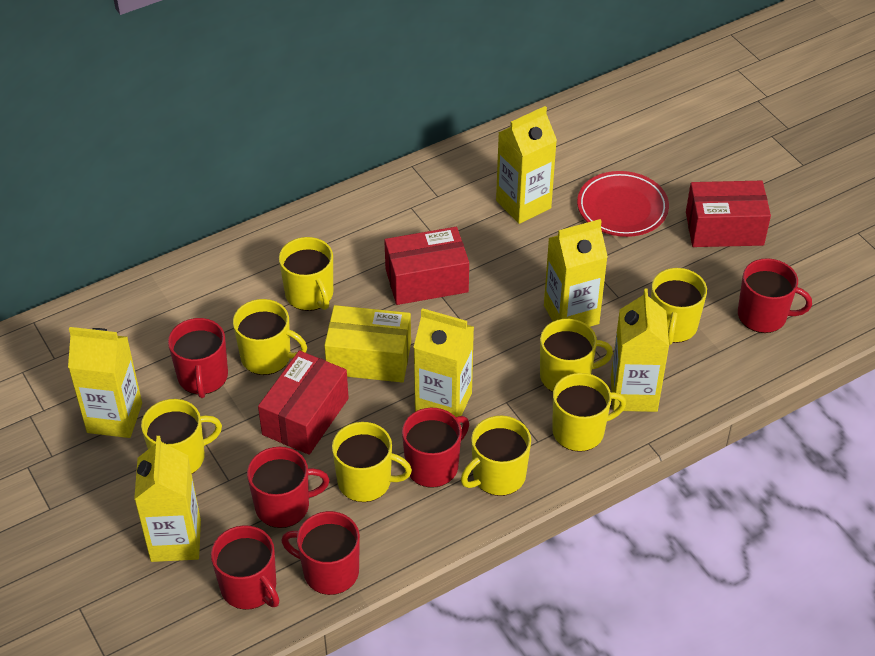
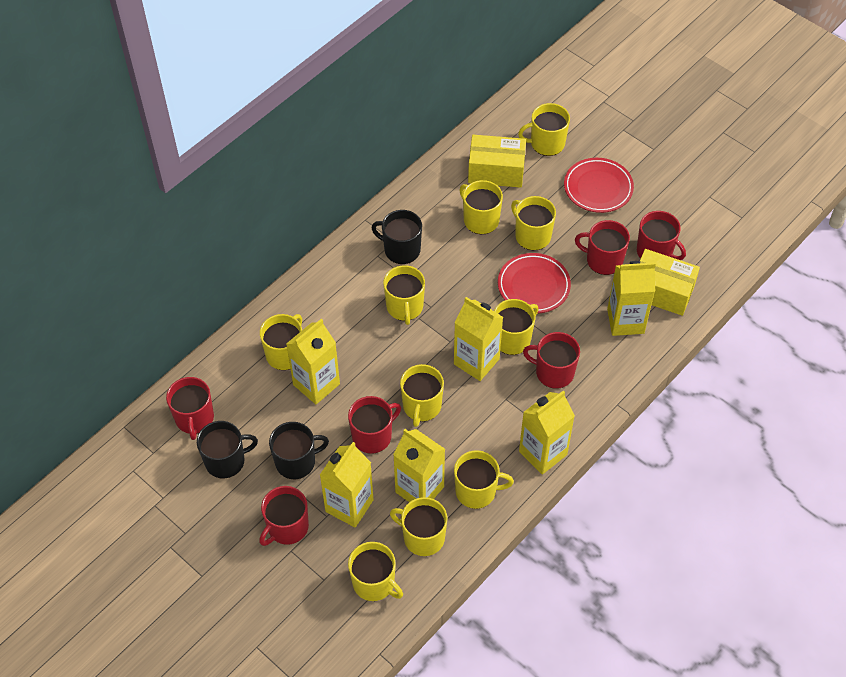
black mug: 0 -> 3
red box: 3 -> 0
red plate: 1 -> 2
yellow box: 1 -> 2
yellow mug: 8 -> 10

